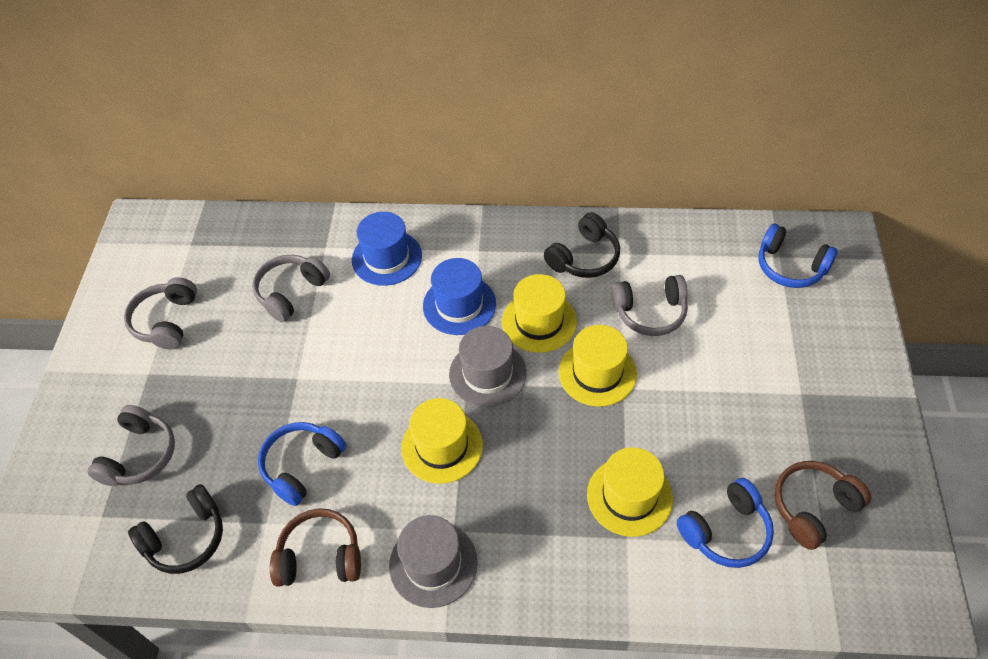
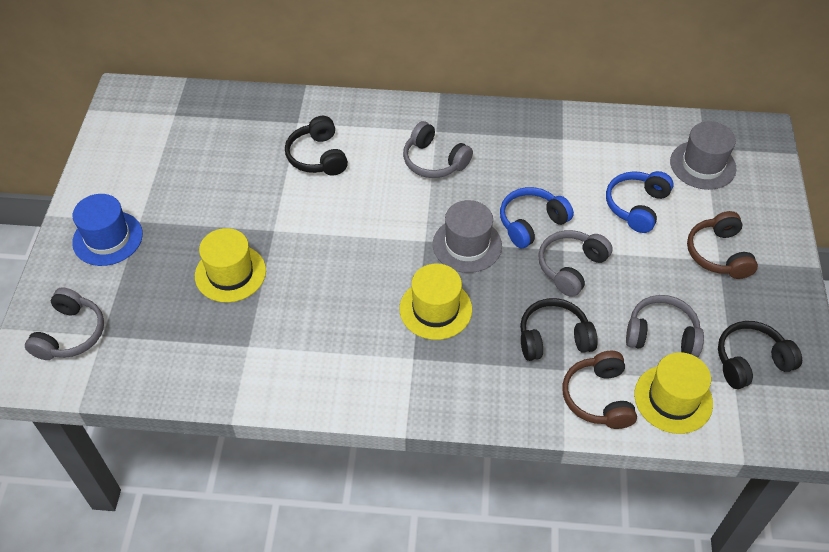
black headphones: 2 -> 3
blue hat: 2 -> 1
blue headphones: 3 -> 2
yellow hat: 4 -> 3

